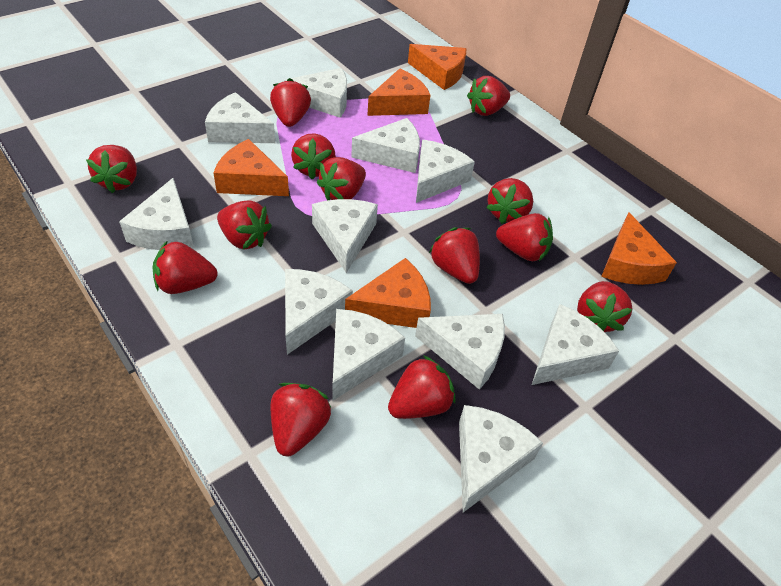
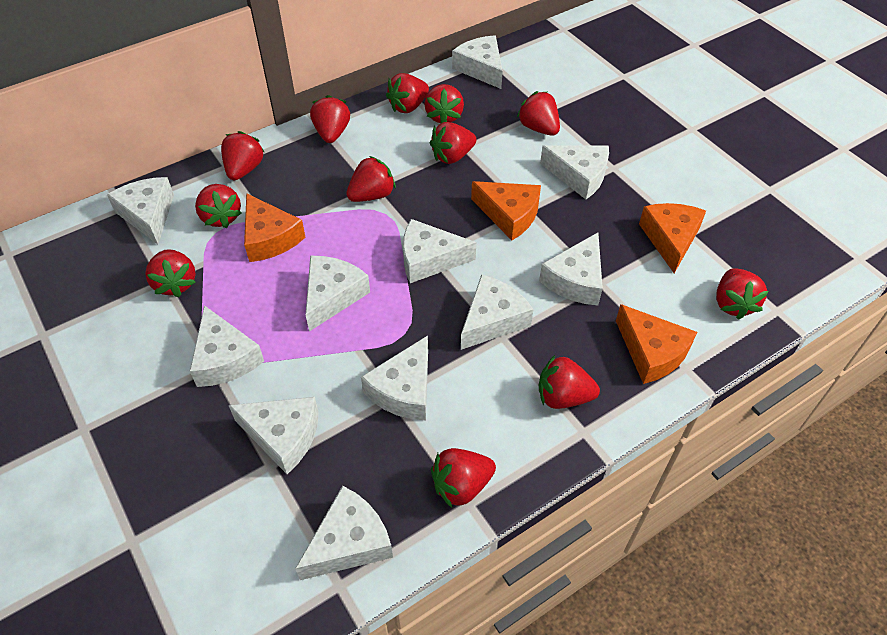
orange cheese: 5 -> 4
red strawberry: 13 -> 12

